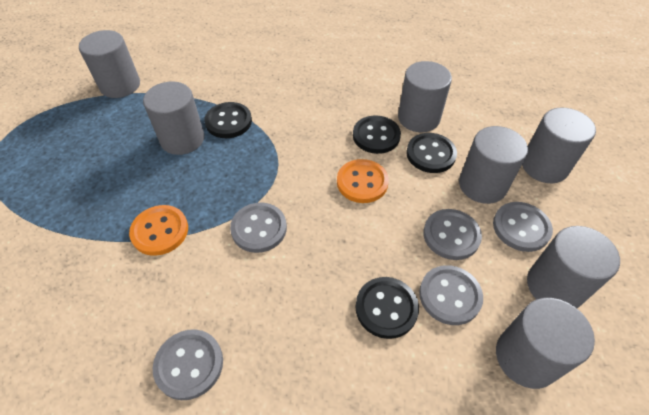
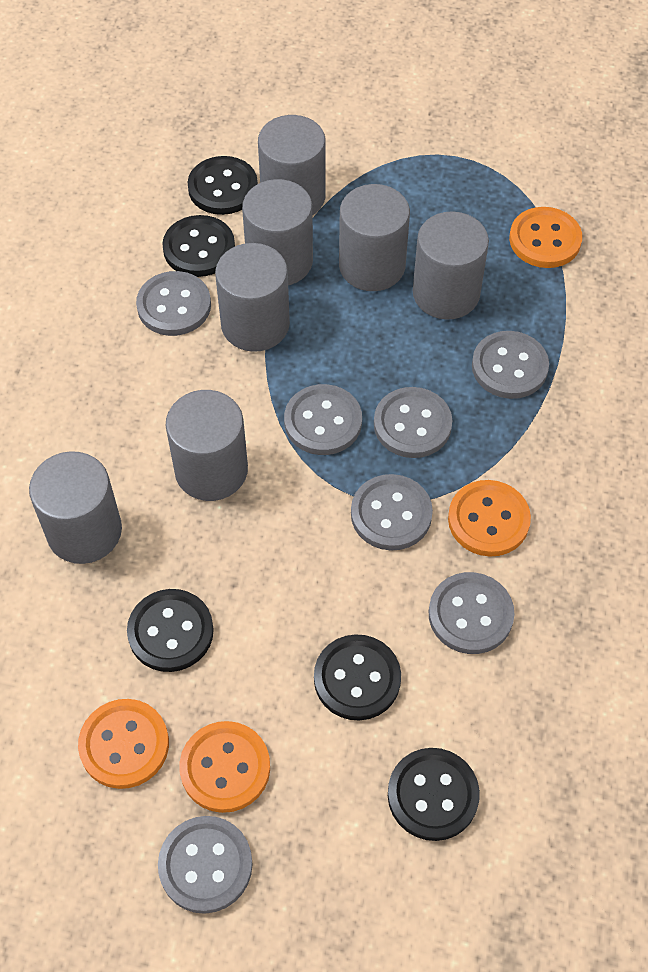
black button: 4 -> 5
grey button: 5 -> 7
orange button: 2 -> 4

